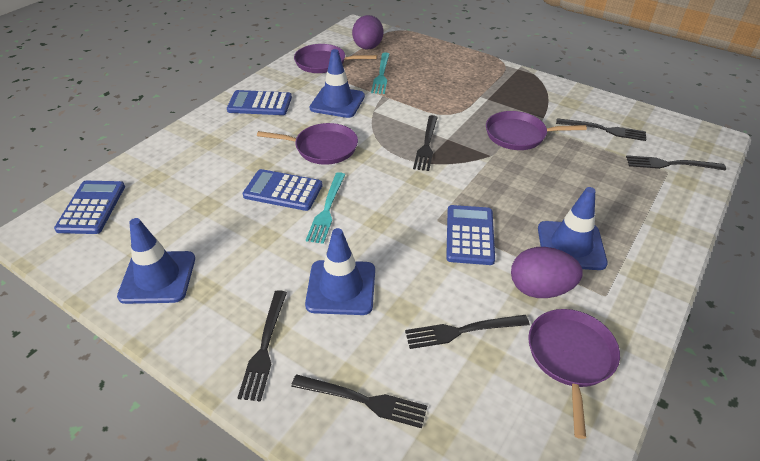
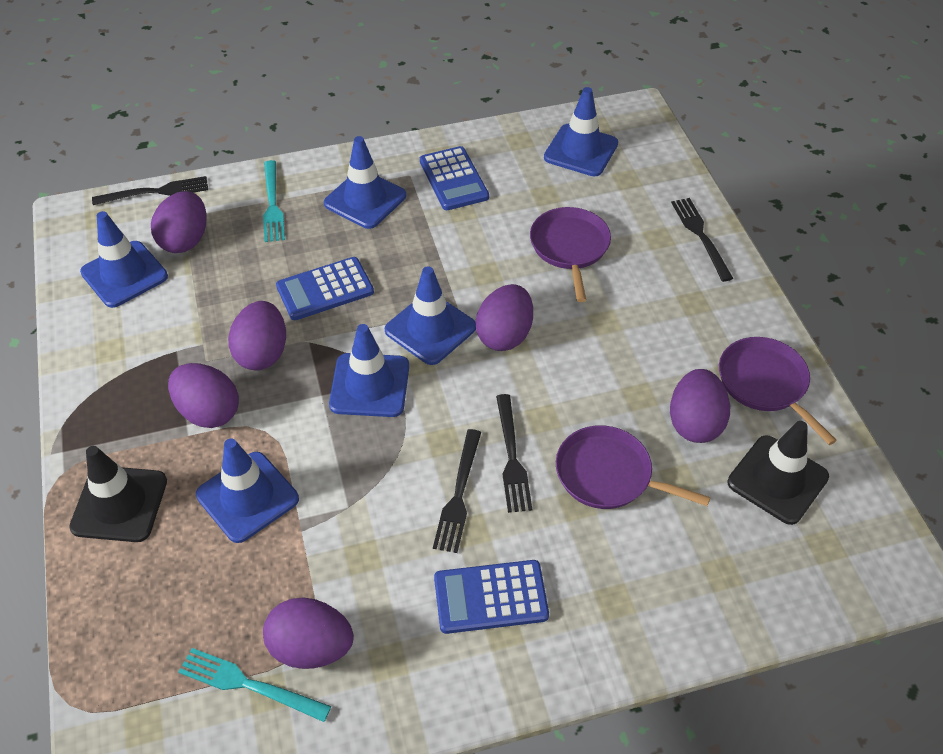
black fork: 6 -> 4
black traffic cone: 0 -> 2
blue calculator: 4 -> 3
blue traffic cone: 4 -> 6
purple egg: 2 -> 6
purple pan: 4 -> 3

